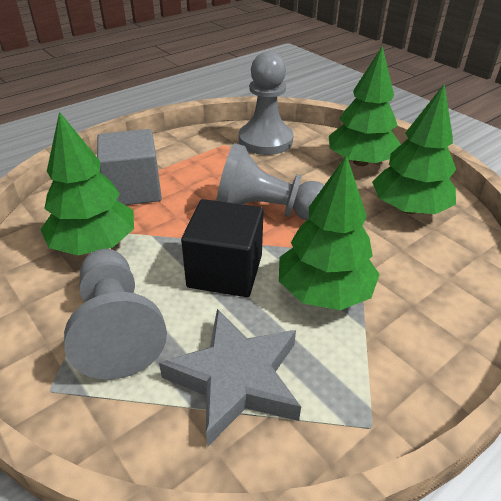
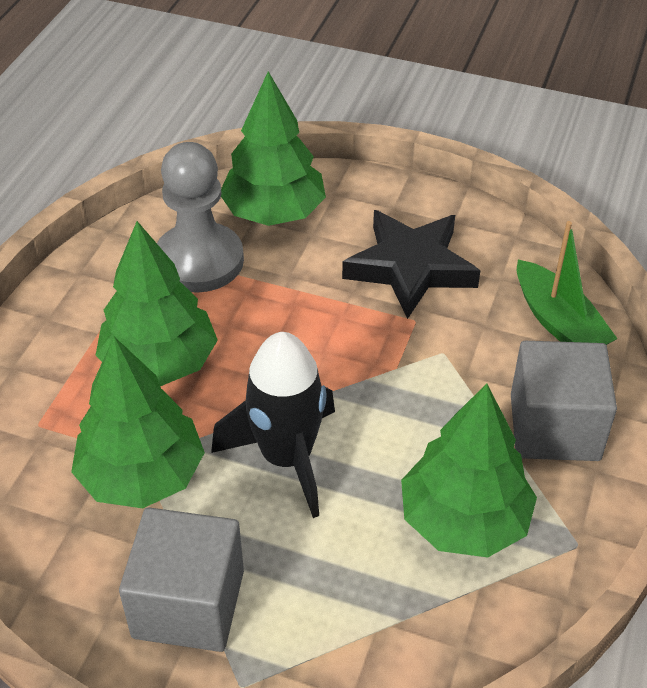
black cube: 1 -> 0
black rocket: 0 -> 1
black star: 0 -> 1
green boat: 0 -> 1
grey cube: 1 -> 2
grey pawn: 3 -> 1
grey star: 1 -> 0

